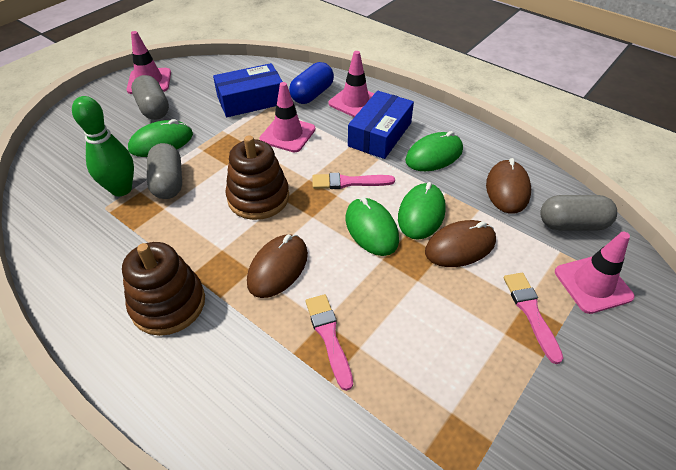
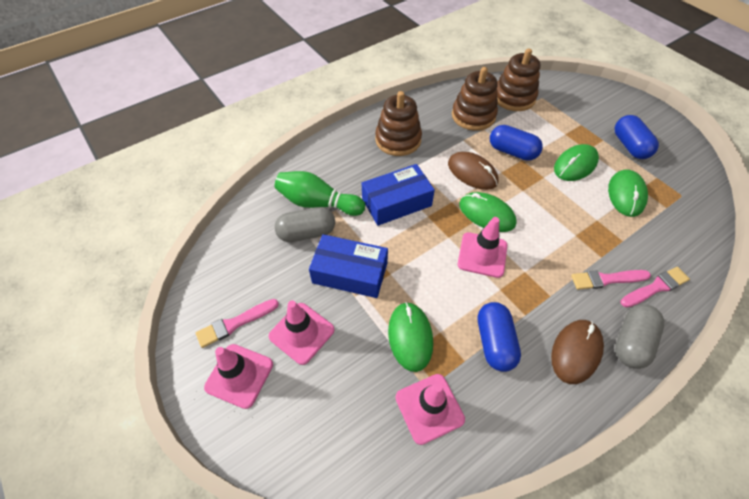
blue capsule: 1 -> 3
brown mouse: 3 -> 2
brown stacking toy: 2 -> 3
grey capsule: 3 -> 2

